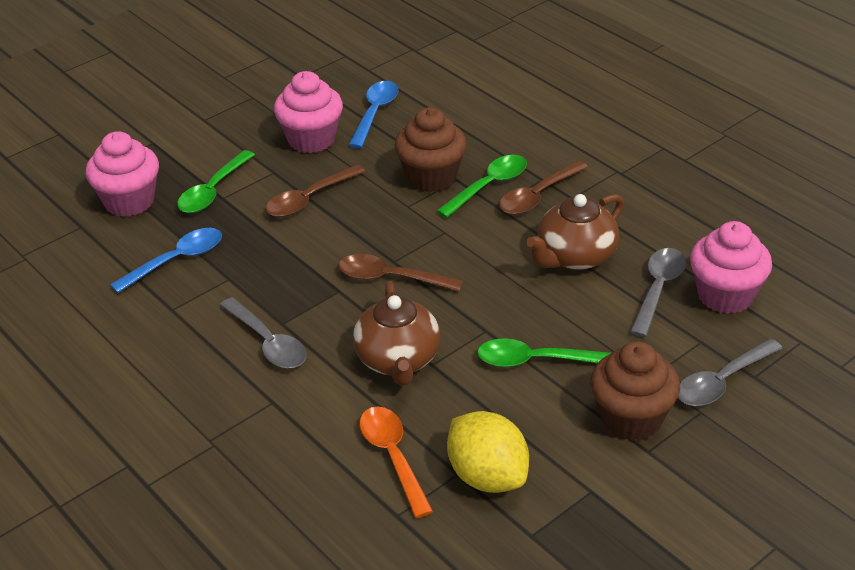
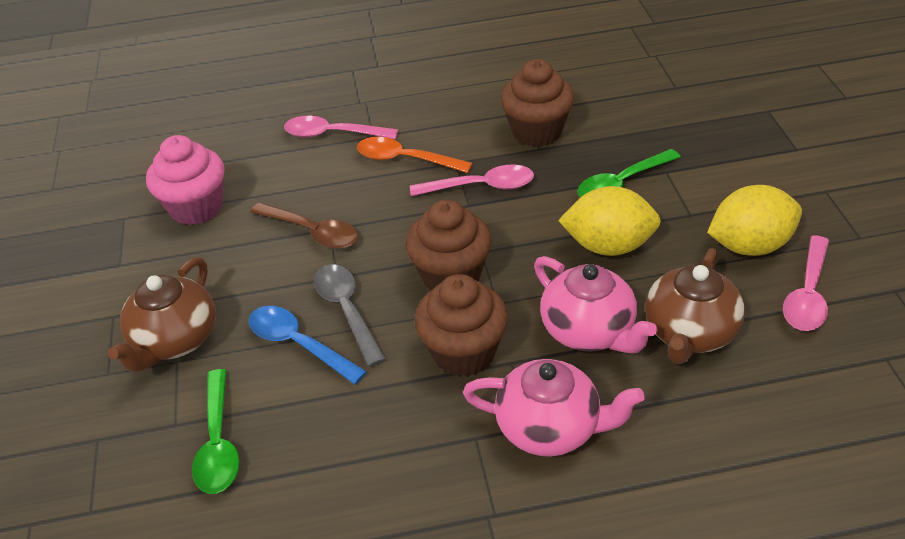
blue spoon: 2 -> 1
brown cupcake: 2 -> 3
brown spoon: 3 -> 1
green spoon: 3 -> 2
grey spoon: 3 -> 1
pink cupcake: 3 -> 1
pink spoon: 0 -> 3
pink teapot: 0 -> 2
yellow lemon: 1 -> 2

